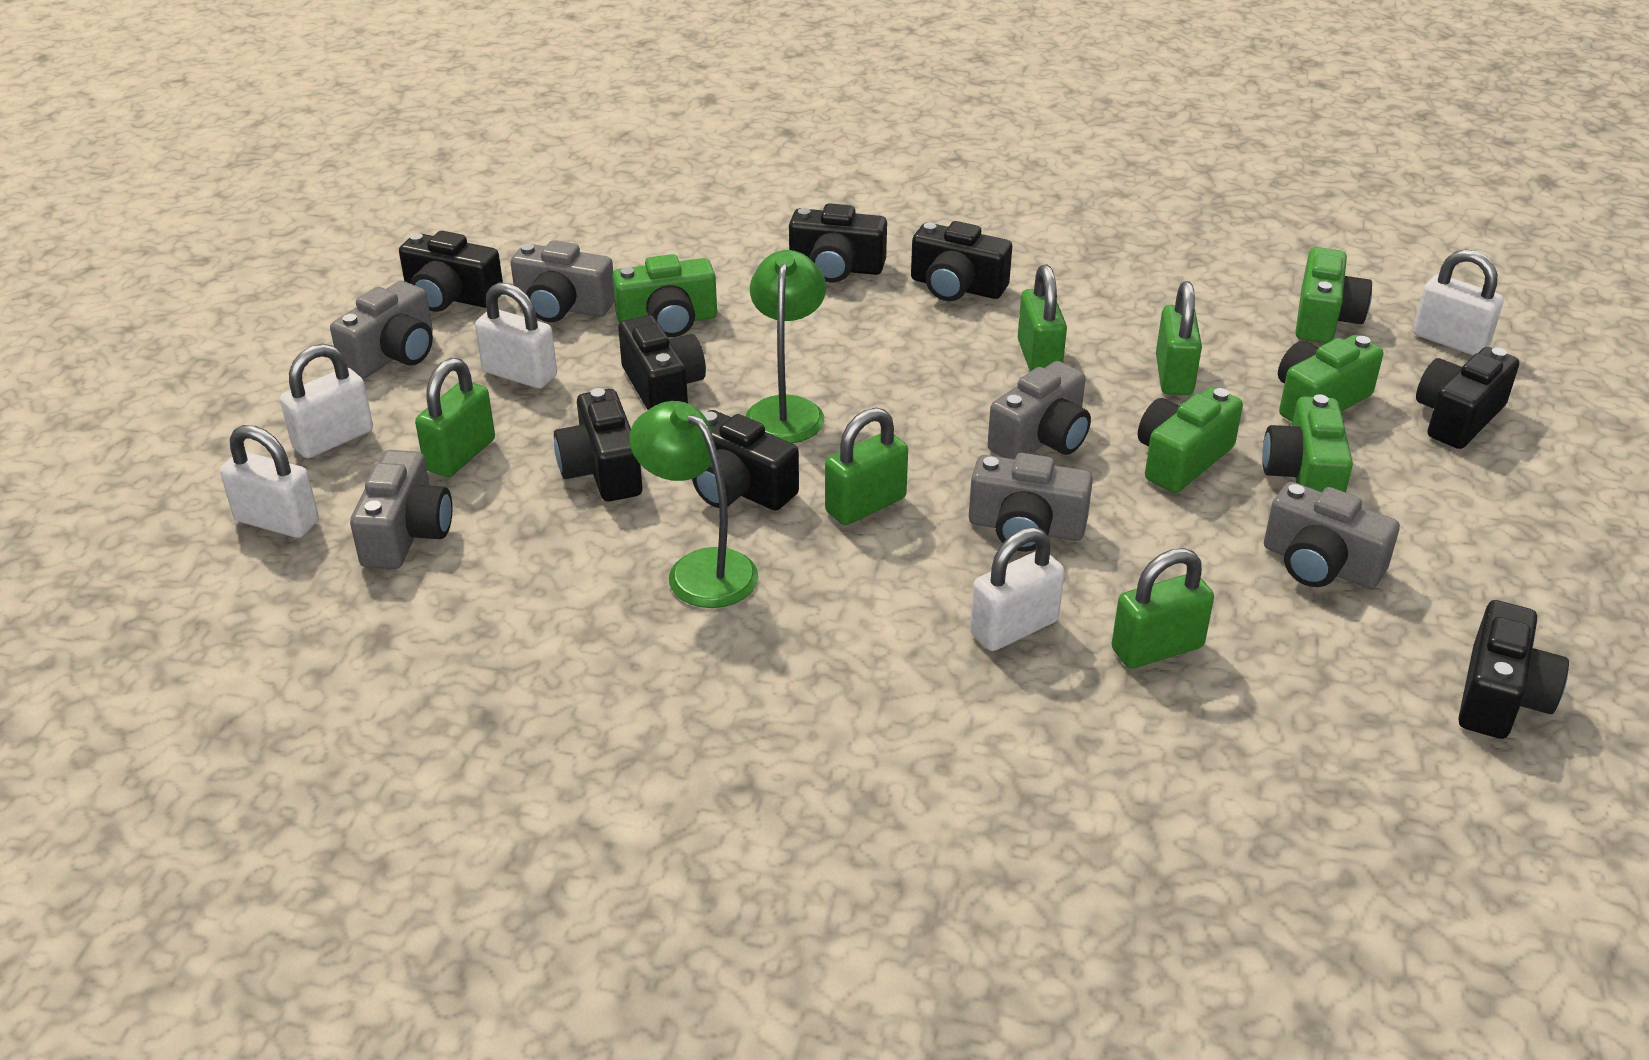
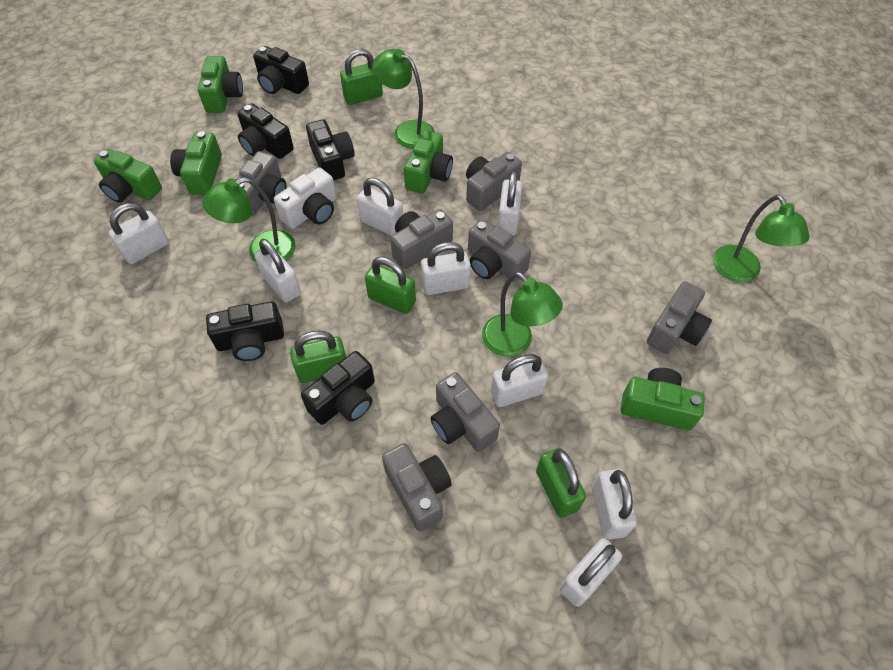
black camera: 8 -> 5
green lamp: 2 -> 4
green padlock: 5 -> 4
grey camera: 6 -> 7
white camera: 0 -> 1
white padlock: 5 -> 8

